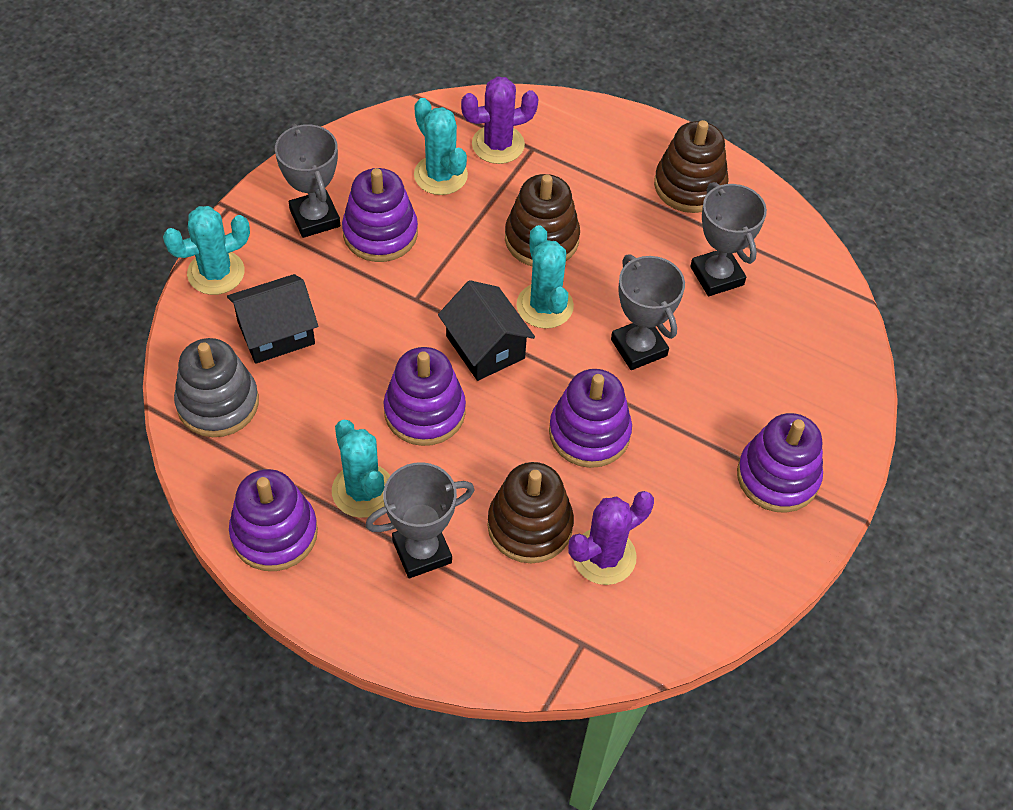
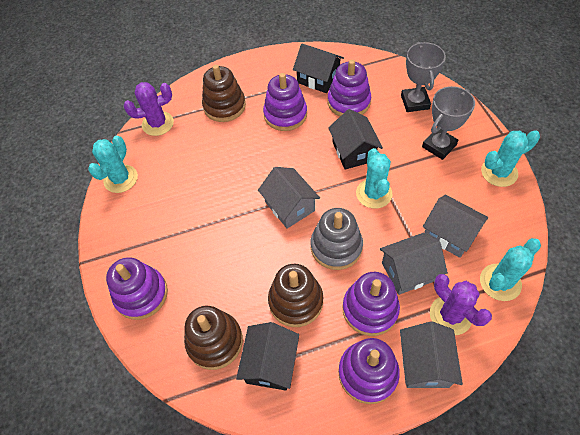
black house: 2 -> 3
grey house: 0 -> 4
grey trophy: 4 -> 2

